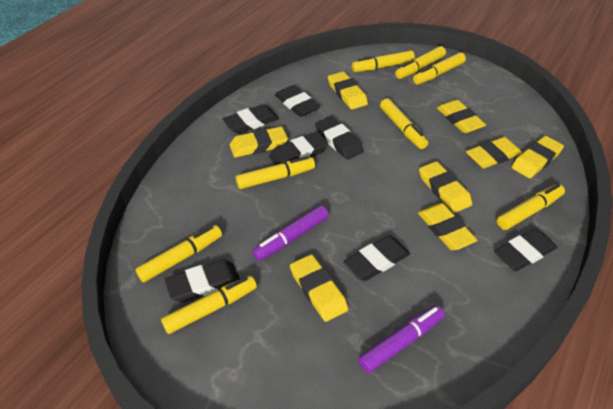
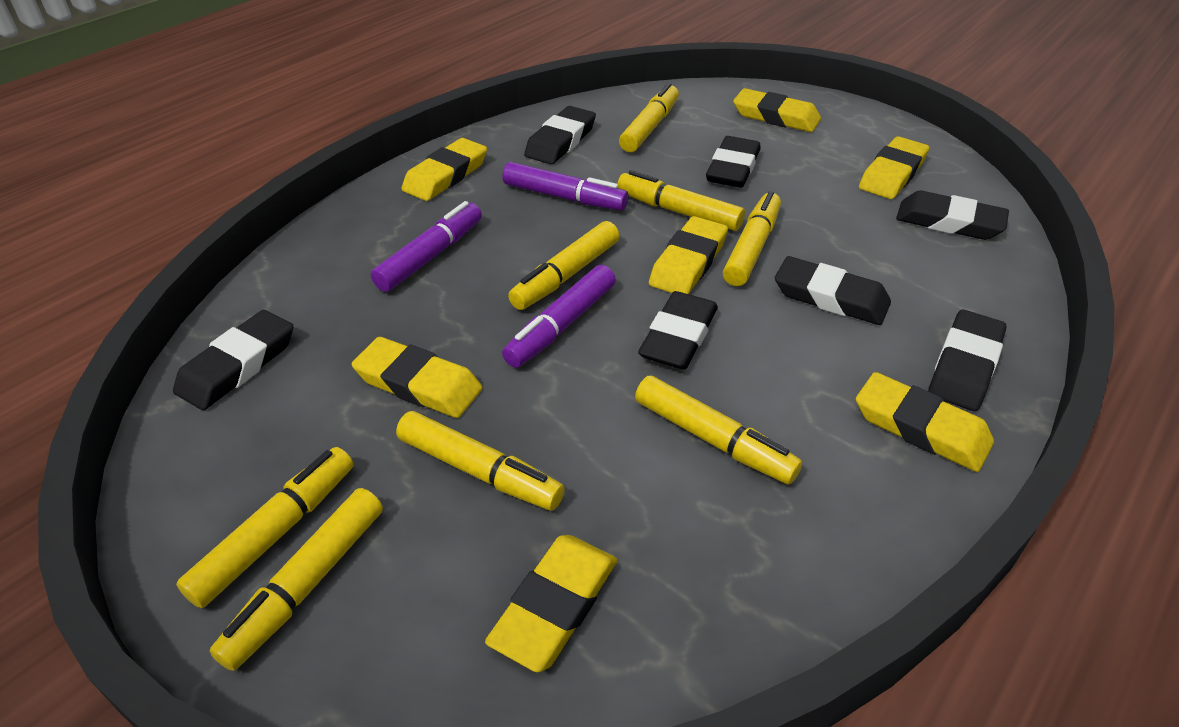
purple marker: 2 -> 3
yellow eraser: 8 -> 7

